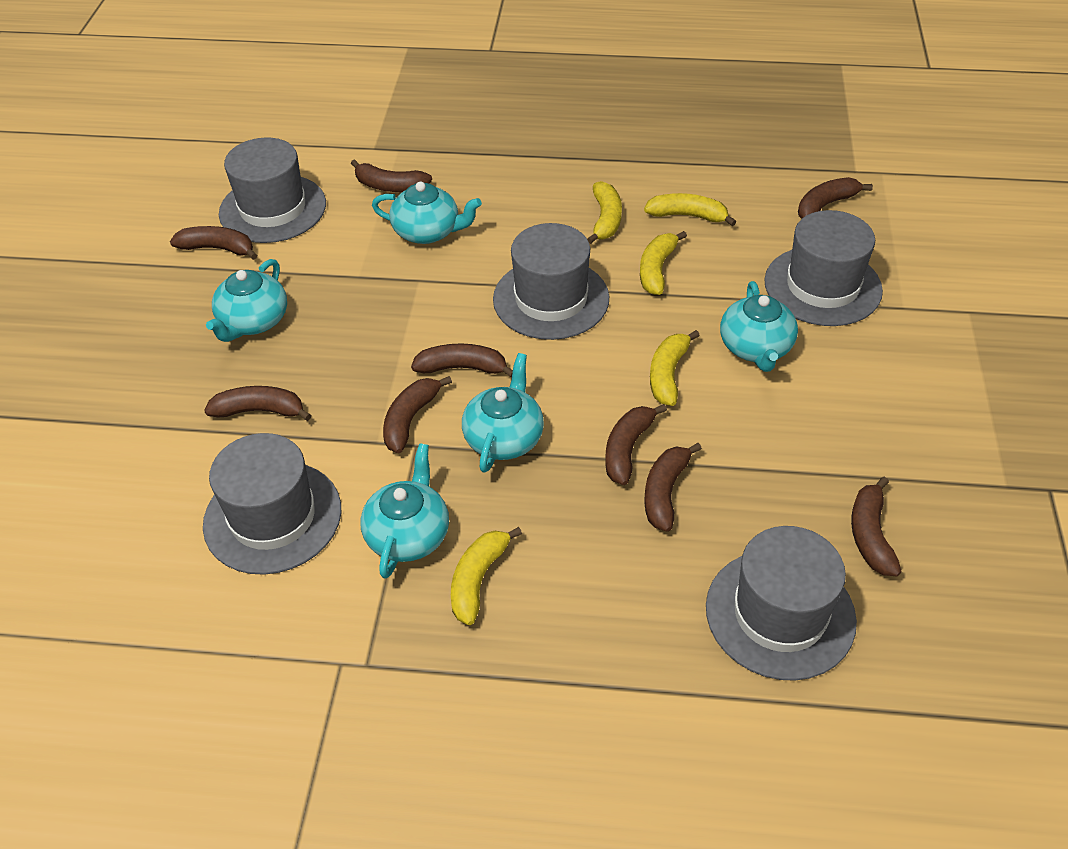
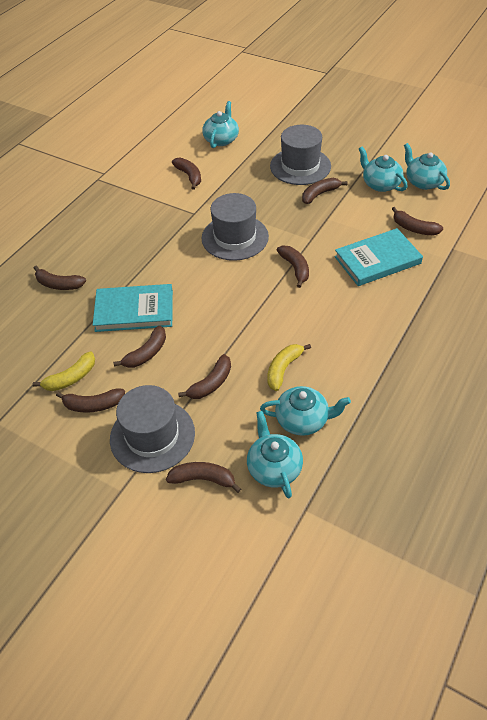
grey hat: 5 -> 3
turquoise book: 0 -> 2
yellow banana: 5 -> 2

